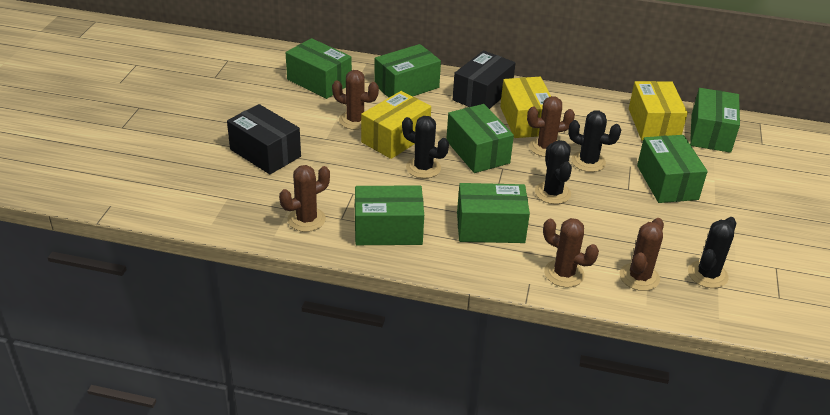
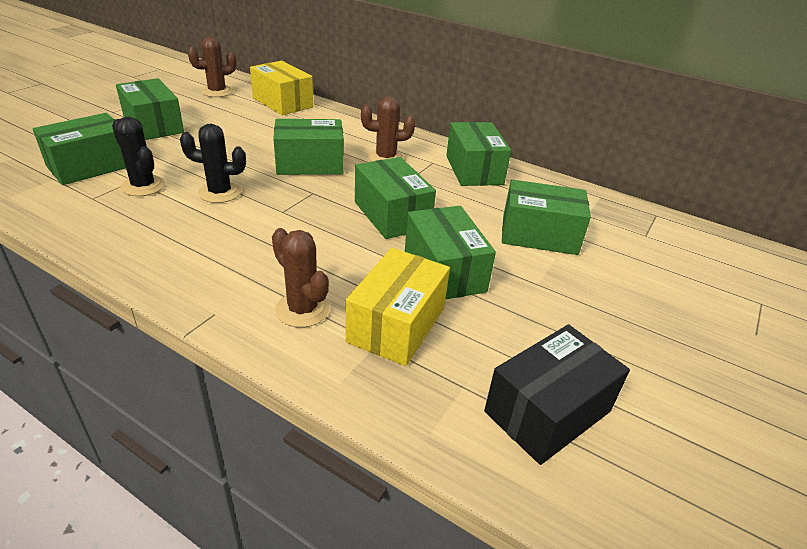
black box: 2 -> 1
black cactus: 4 -> 2
brown cactus: 5 -> 3
yellow box: 3 -> 2

